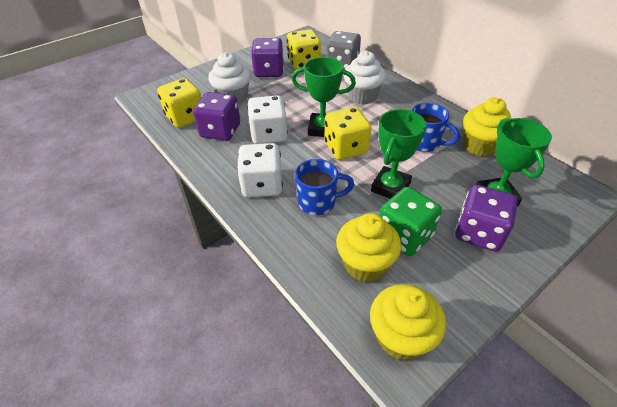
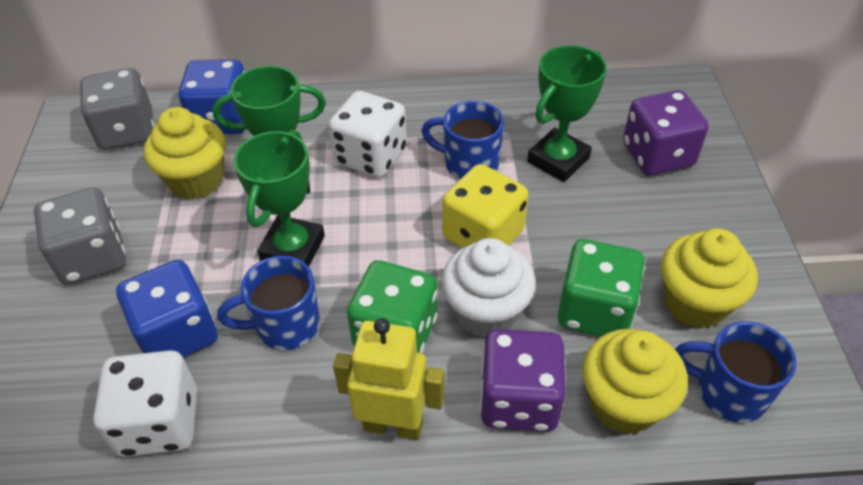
blue dice: 0 -> 2
blue mug: 2 -> 3
green dice: 1 -> 2
grey dice: 1 -> 2
purple dice: 3 -> 2
white cupcake: 2 -> 1
yellow dice: 3 -> 1
yellow robot: 0 -> 1

